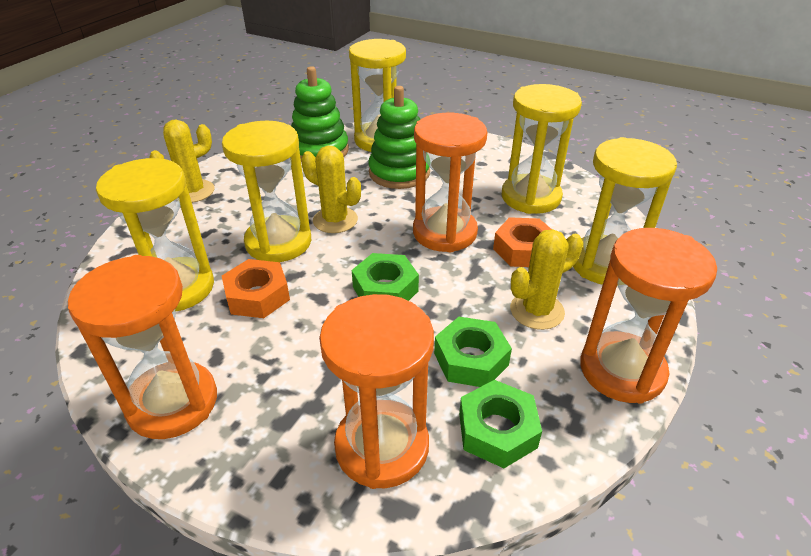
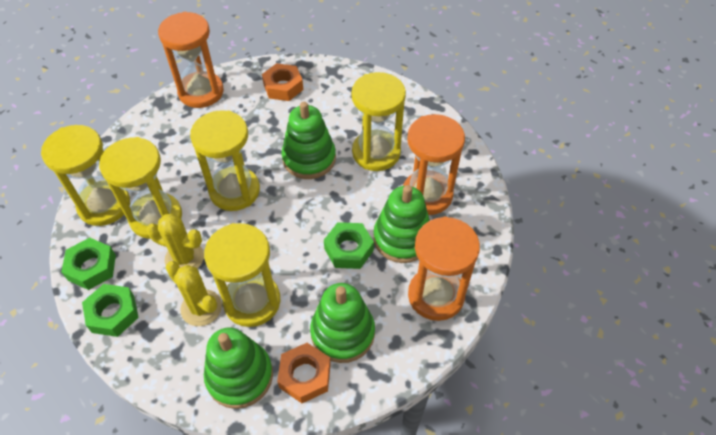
green stacking toy: 2 -> 4
orange hourglass: 4 -> 3
yellow cactus: 3 -> 2

